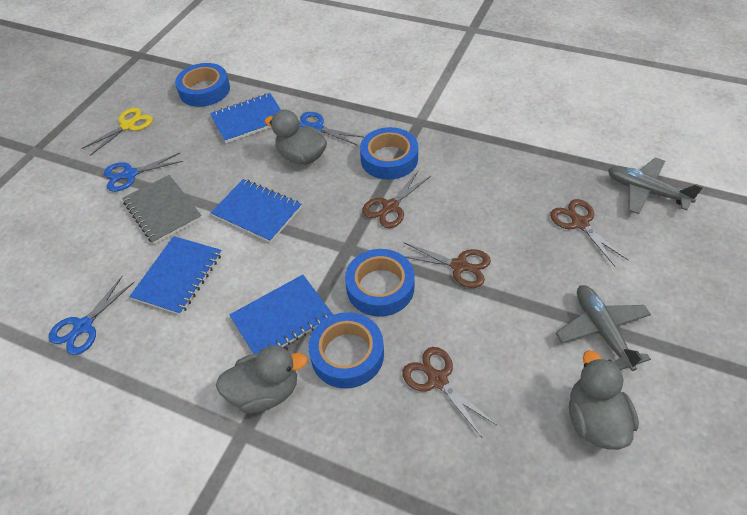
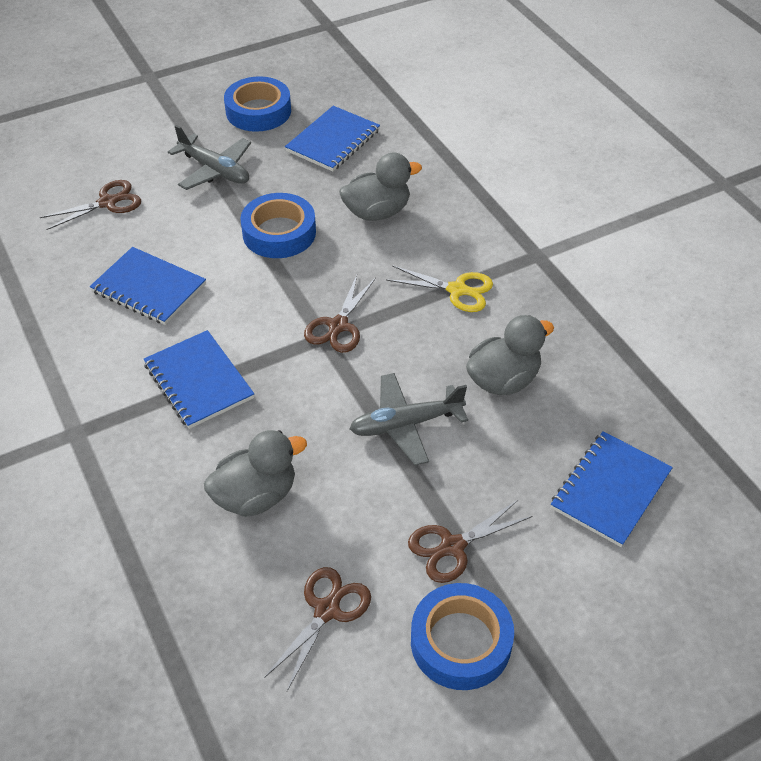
blue scissors: 3 -> 0
blue tape: 4 -> 3
grey notebook: 1 -> 0

